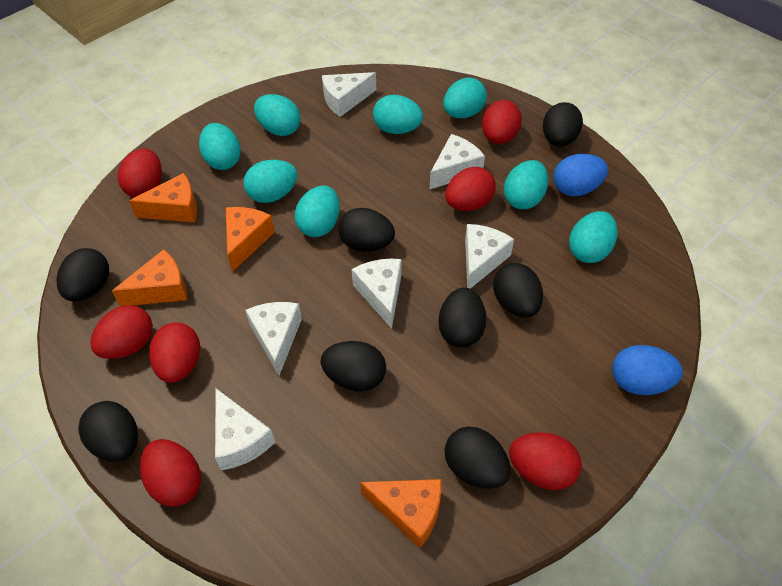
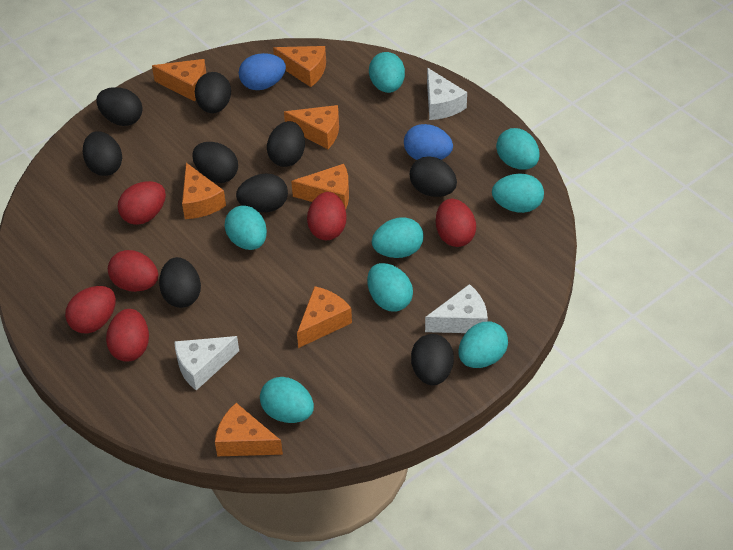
black egg: 8 -> 9
orange cheese: 4 -> 7
red egg: 7 -> 6
white cheese: 6 -> 3

